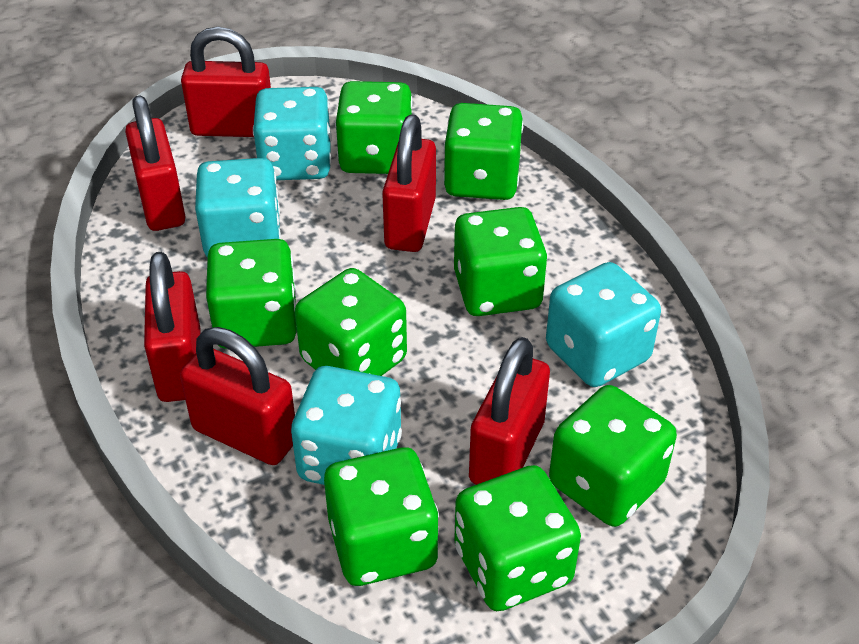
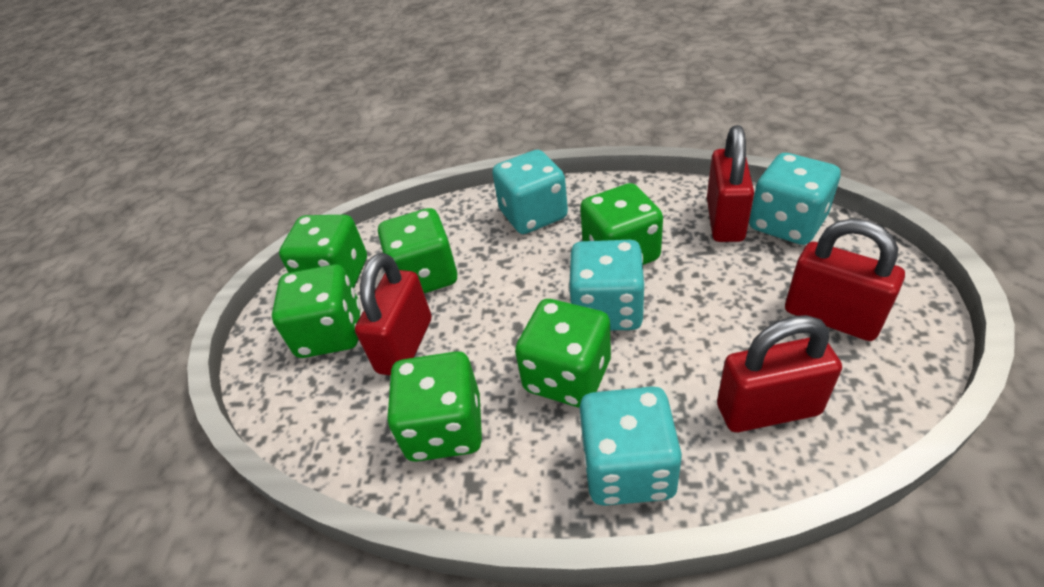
green dice: 8 -> 6
red padlock: 6 -> 4

